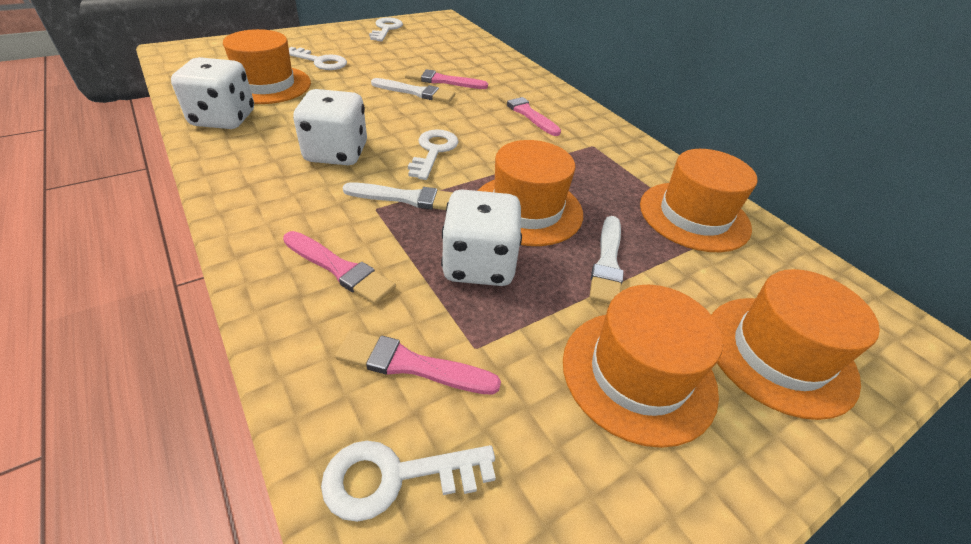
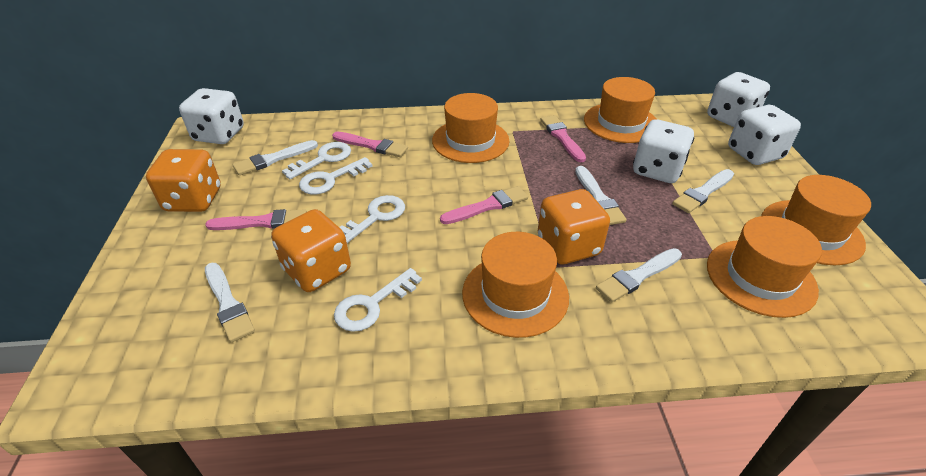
orange dice: 0 -> 3
white brush: 3 -> 5
white dice: 3 -> 4

